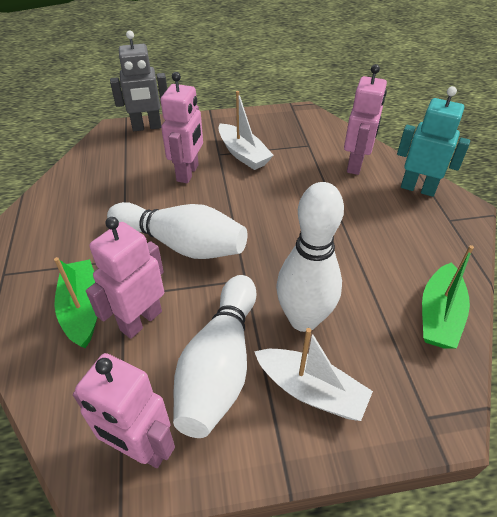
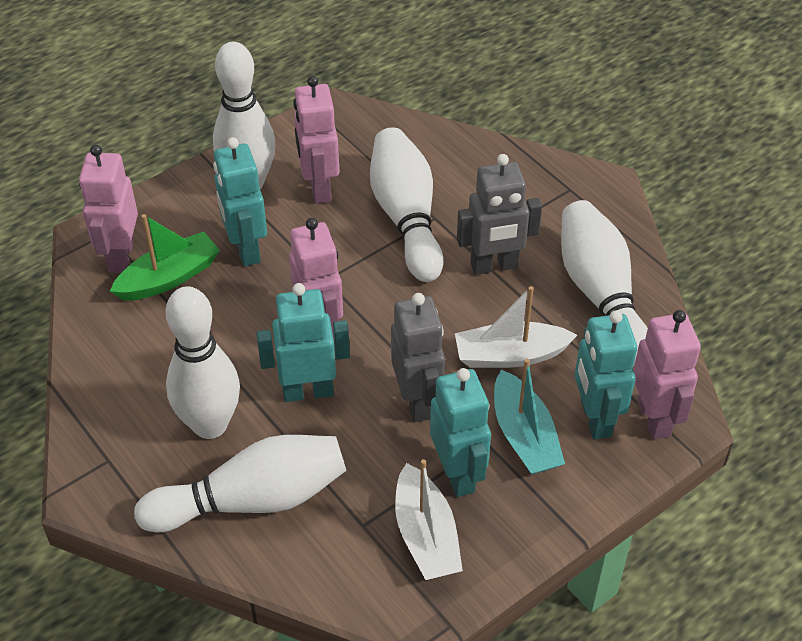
green boat: 2 -> 1
grey robot: 1 -> 2
turquoise boat: 0 -> 1
turquoise robot: 1 -> 4
white bowling pin: 3 -> 5

